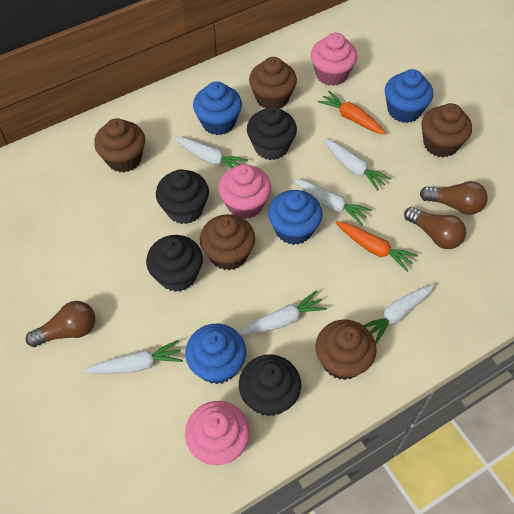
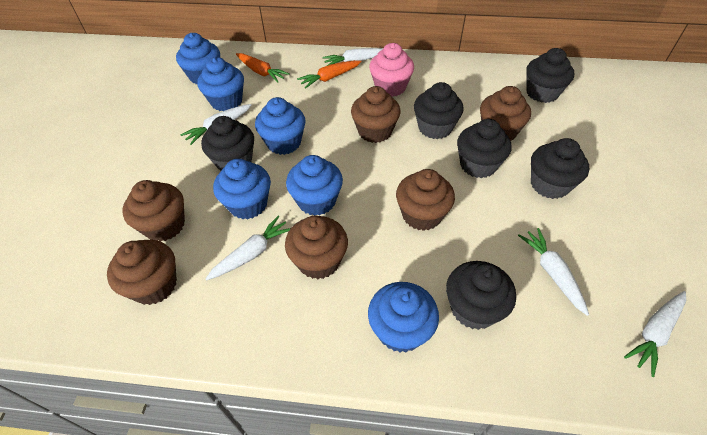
black cupcake: 4 -> 6
blue cupcake: 4 -> 6
brown cupcake: 5 -> 6
brown light bulb: 3 -> 0
pink cupcake: 3 -> 1
white carrot: 6 -> 5

